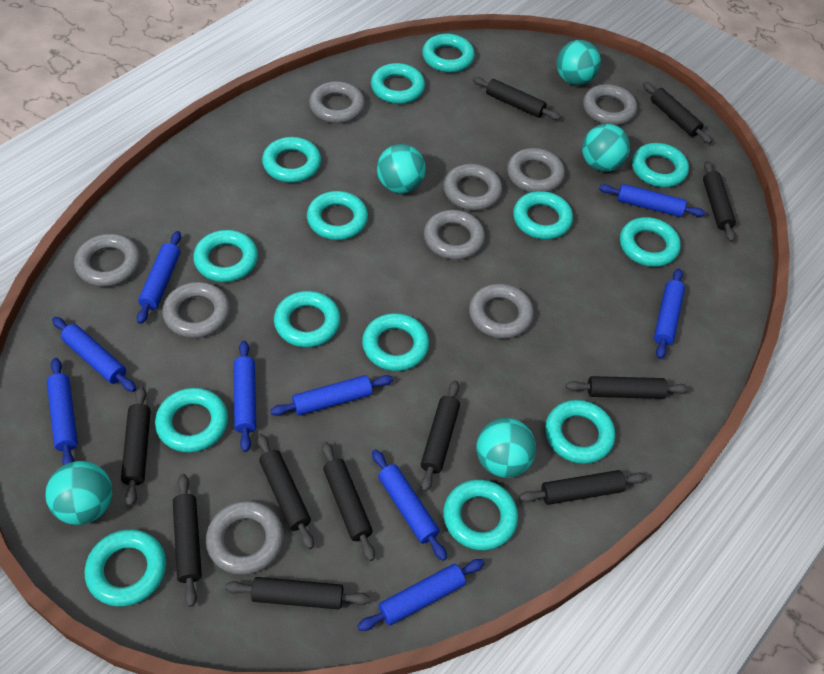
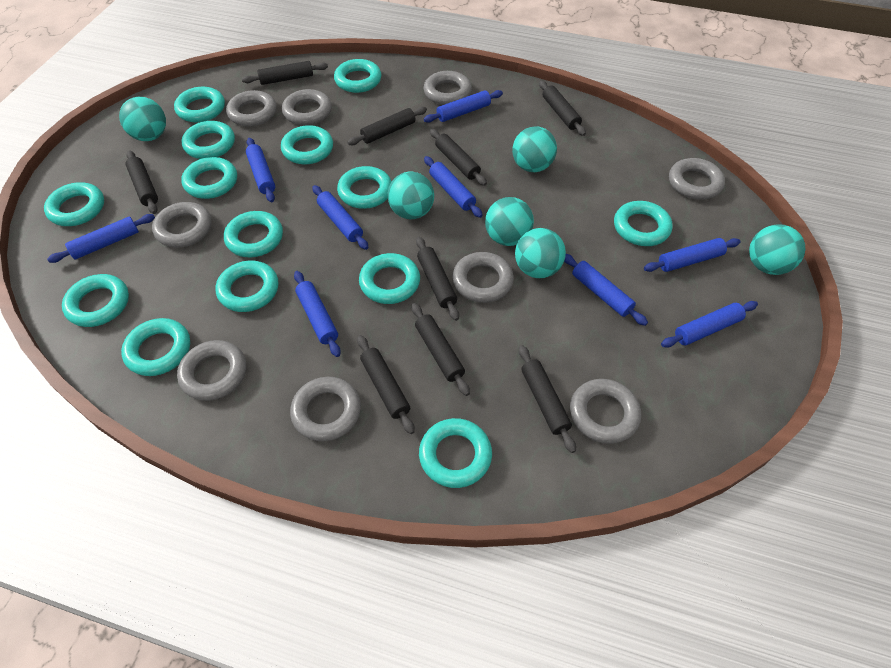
black rolling pin: 11 -> 9
turquoise ball: 5 -> 6

